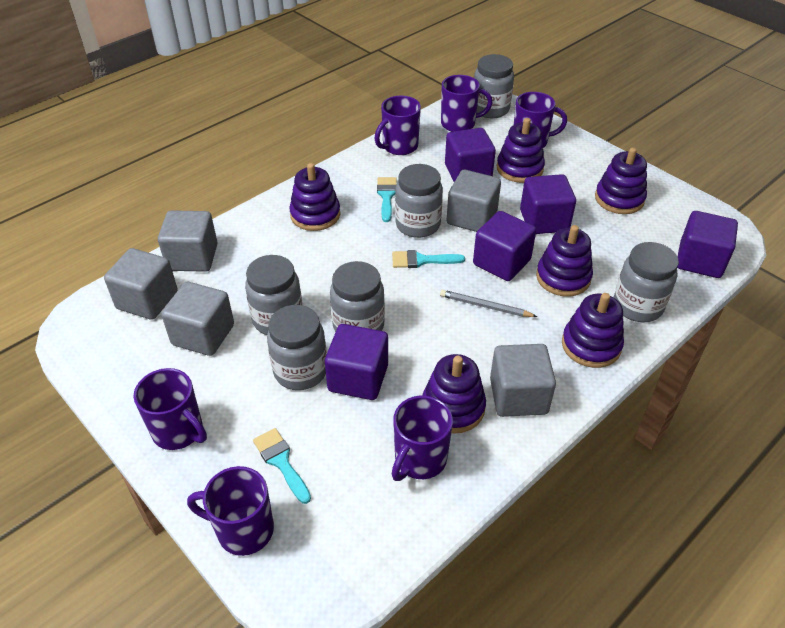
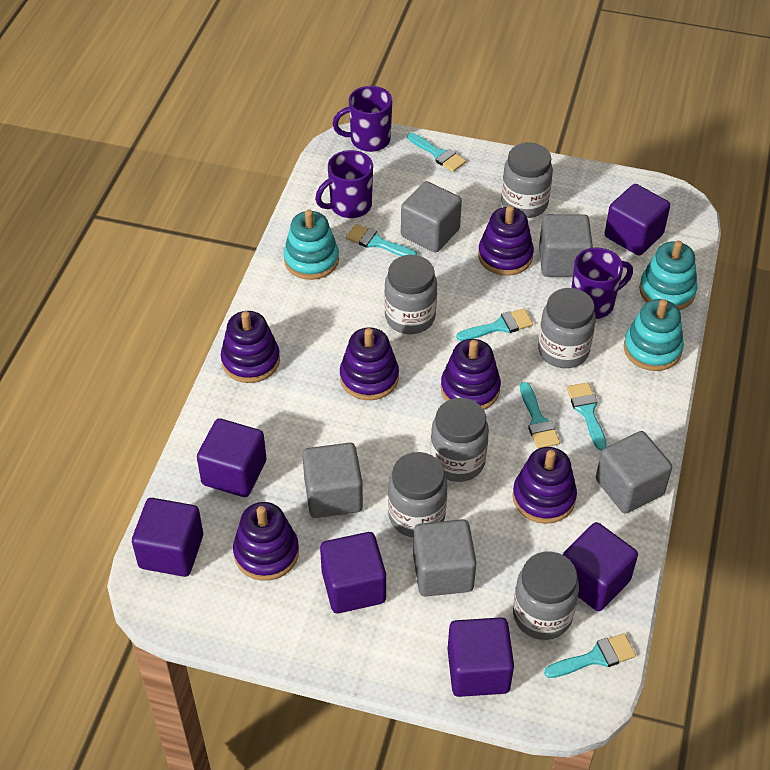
grey pencil: 1 -> 0
purple cube: 5 -> 6
purple mug: 6 -> 3
turquoise brush: 3 -> 6
turquoise stacking toy: 0 -> 3

